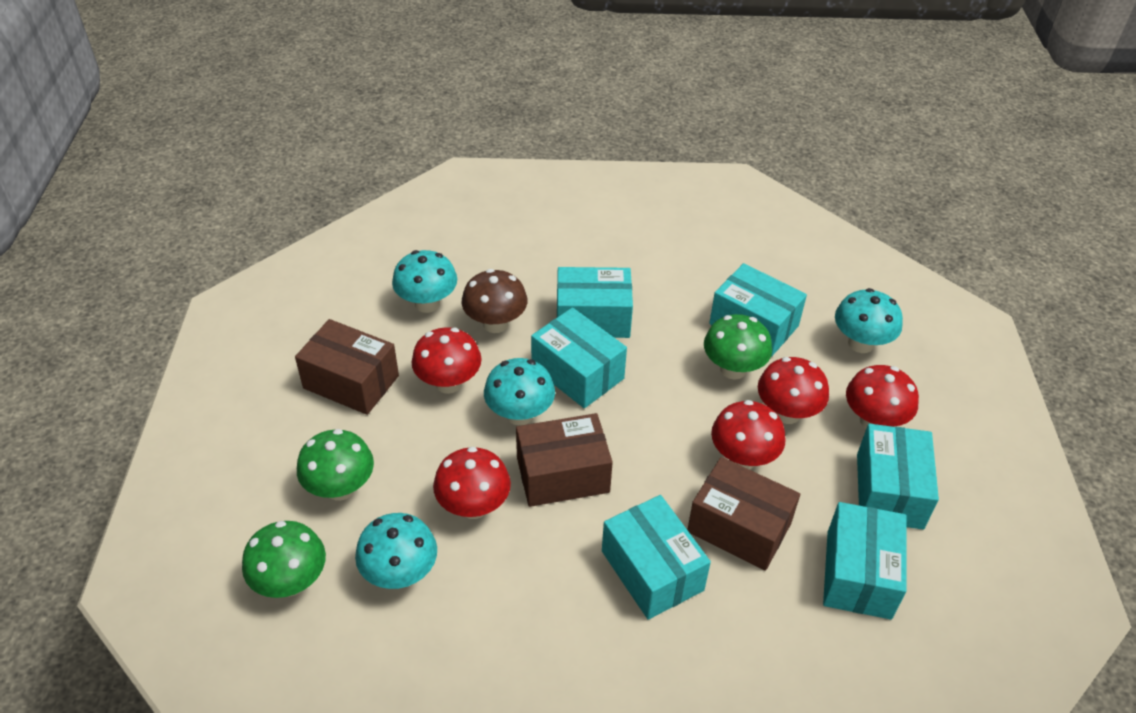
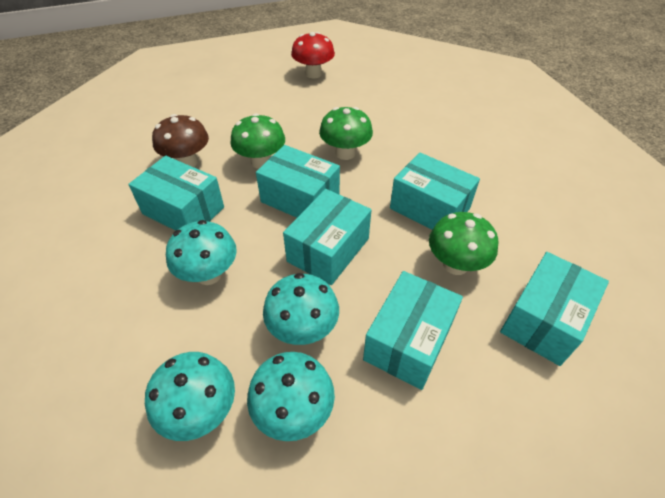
brown box: 3 -> 0
red mushroom: 5 -> 1

